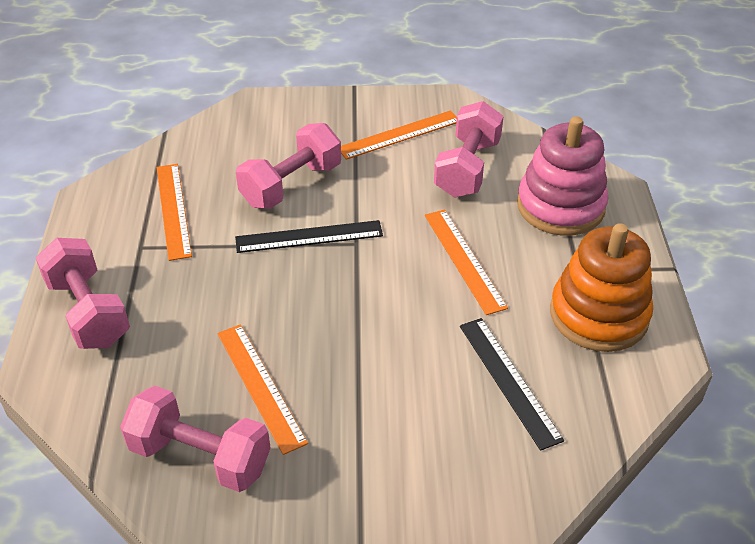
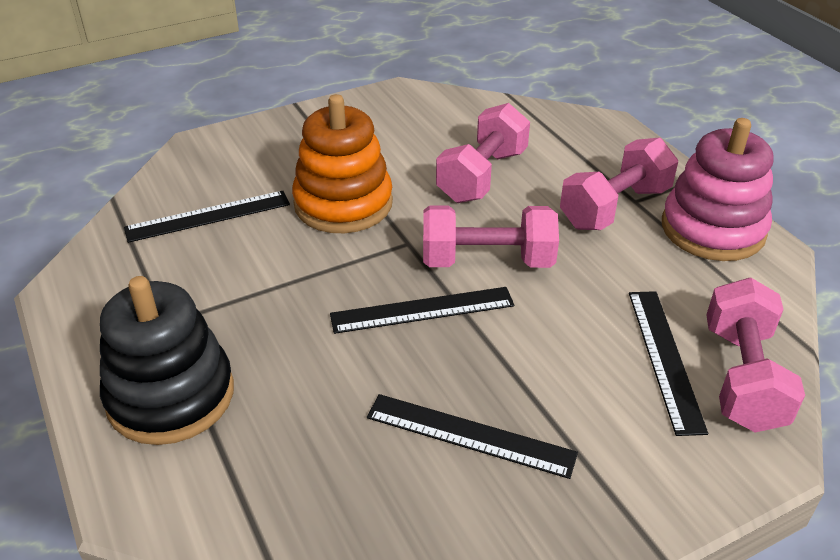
black ruler: 2 -> 4
black stacking toy: 0 -> 1
orange ruler: 4 -> 0

